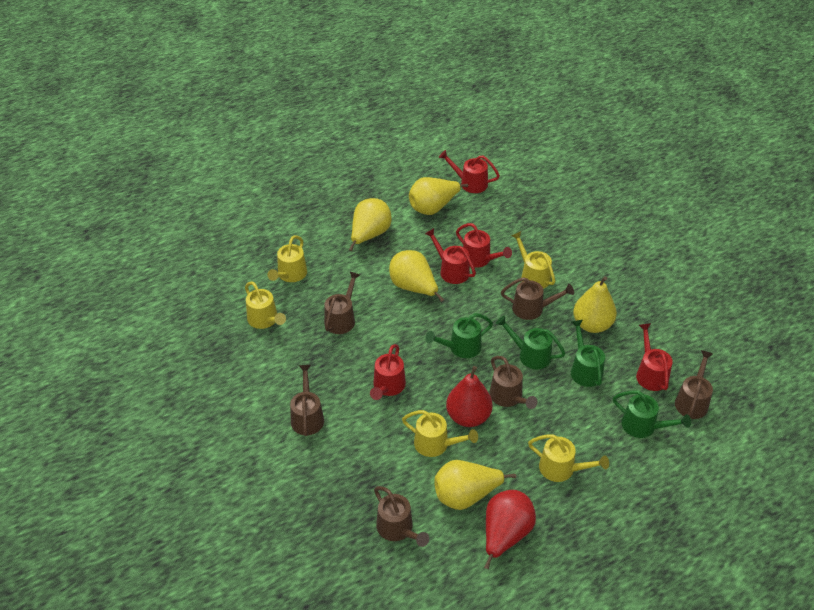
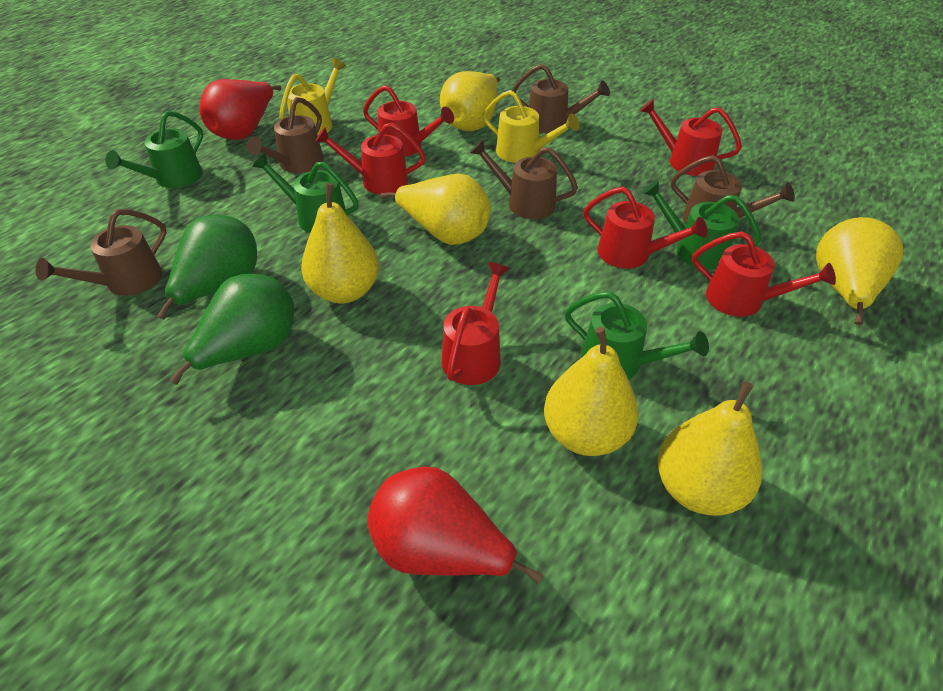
brown watering can: 6 -> 5
green pear: 0 -> 2
red watering can: 5 -> 6
yellow pear: 5 -> 6
yellow watering can: 5 -> 2

